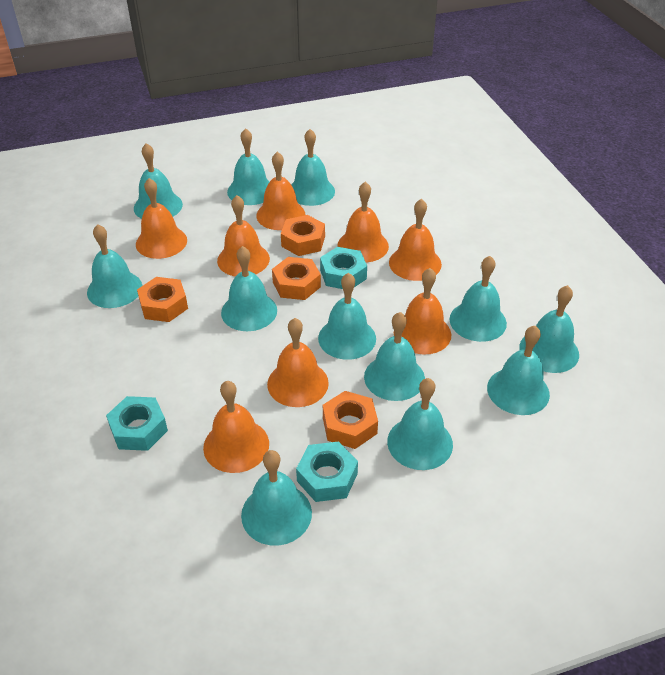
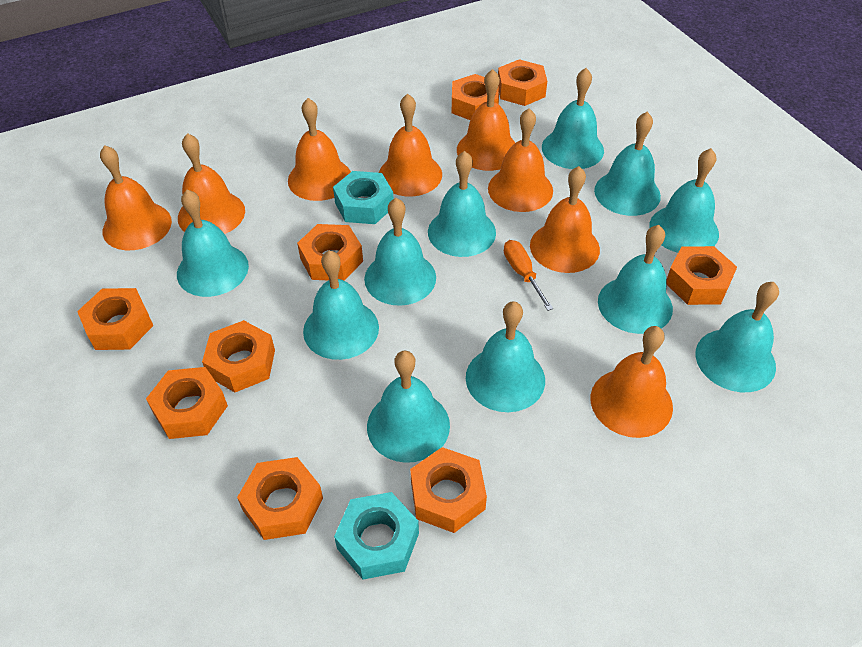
orange nut: 4 -> 9
orange screwdriver: 0 -> 1
turquoise bell: 12 -> 11
turquoise nut: 3 -> 2

